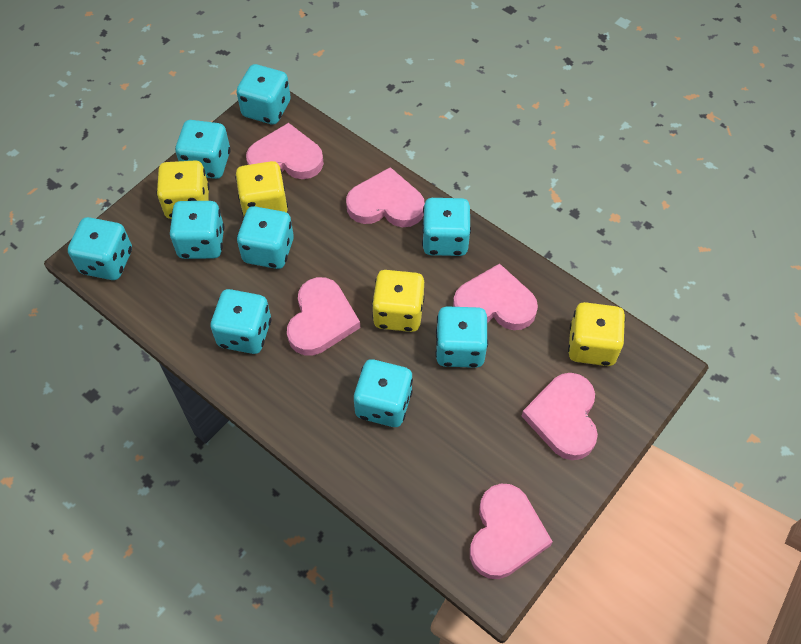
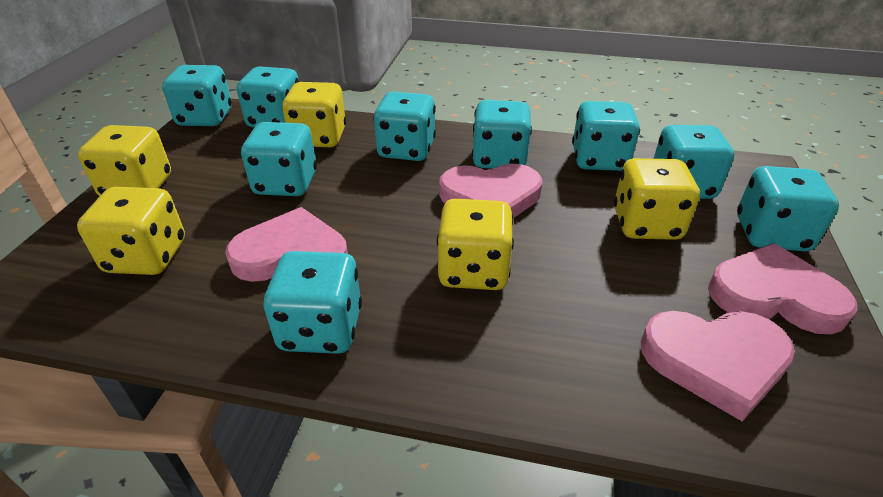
pink heart: 6 -> 4
yellow dice: 4 -> 5

